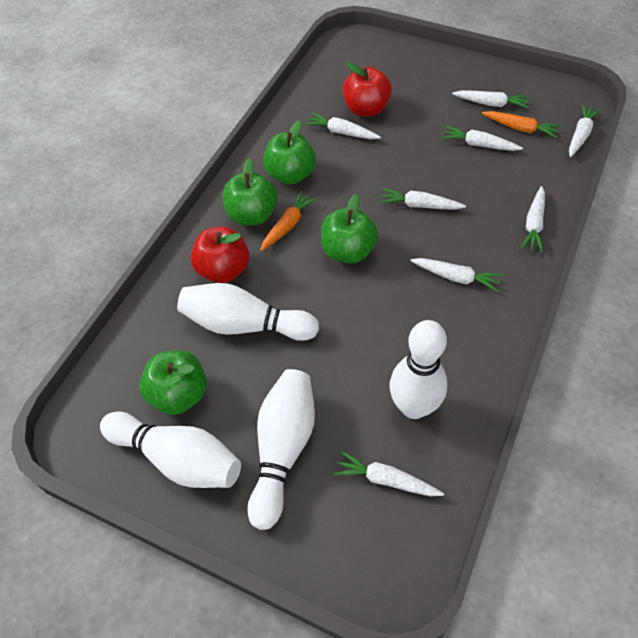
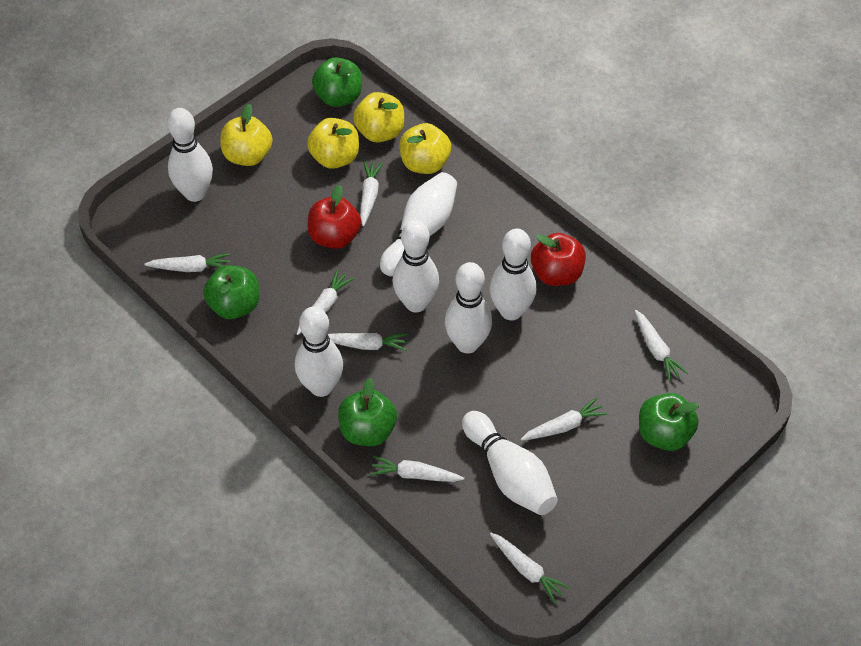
orange carrot: 2 -> 0
white bowling pin: 4 -> 7
yellow apple: 0 -> 4

